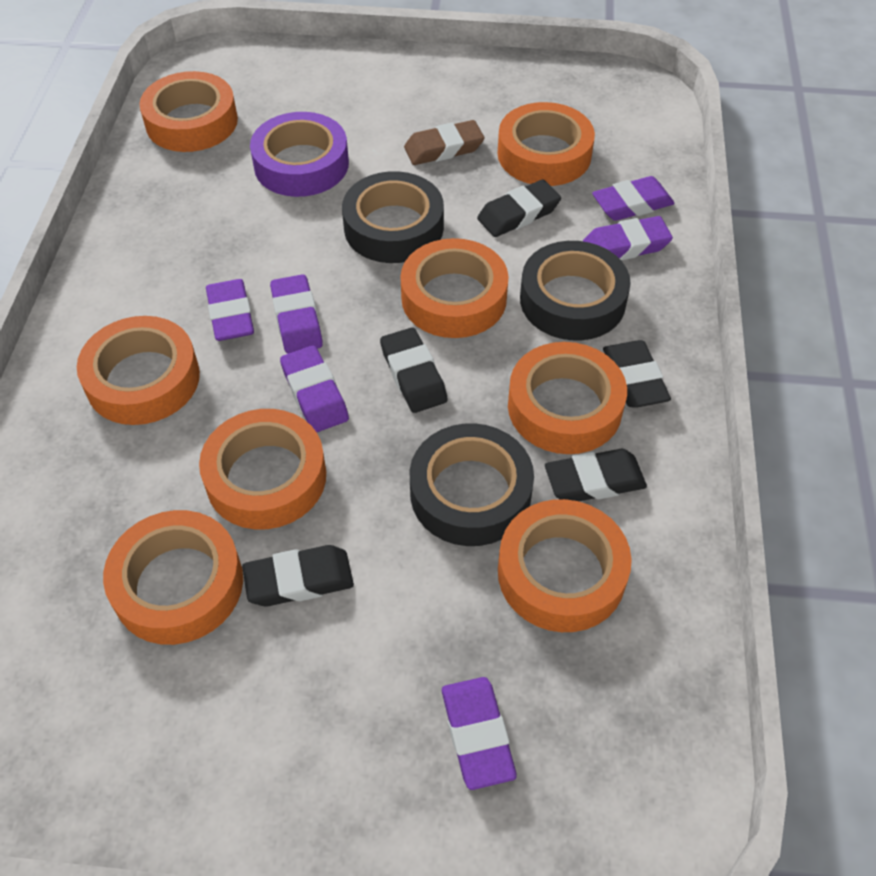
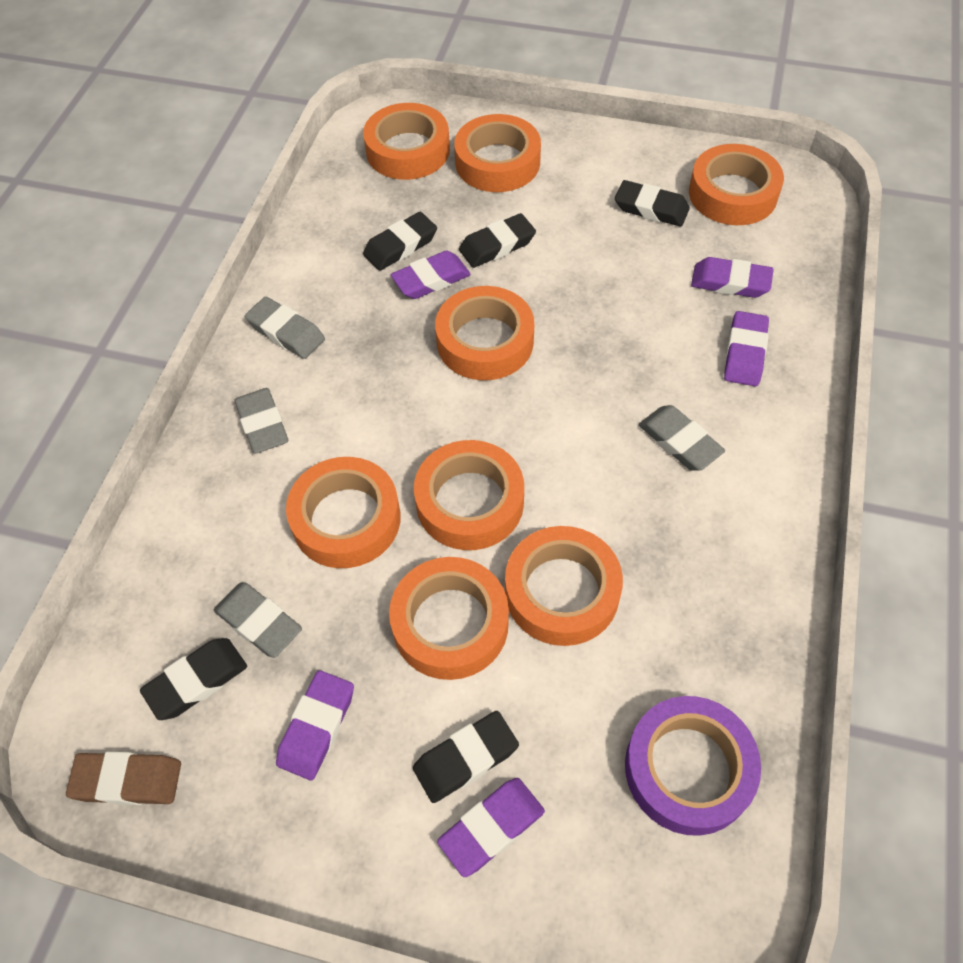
black tape: 3 -> 0
grey eraser: 0 -> 4
purple eraser: 6 -> 5

